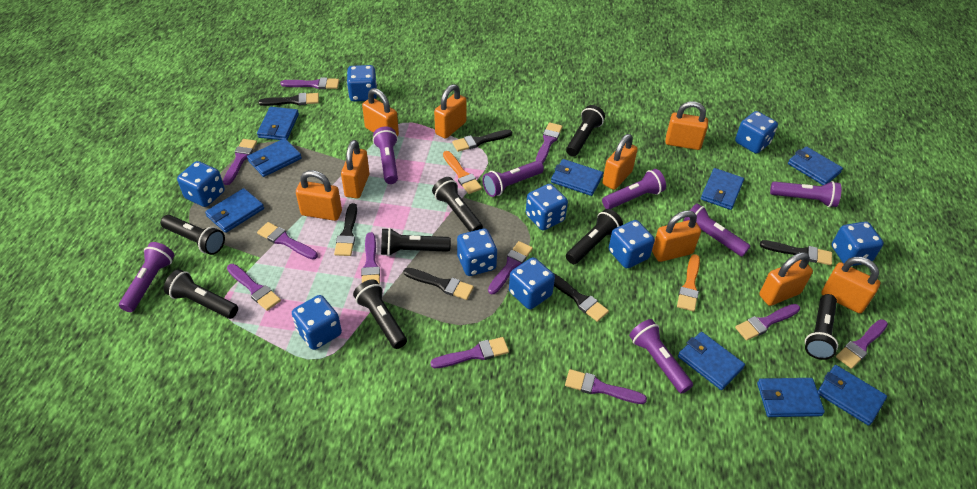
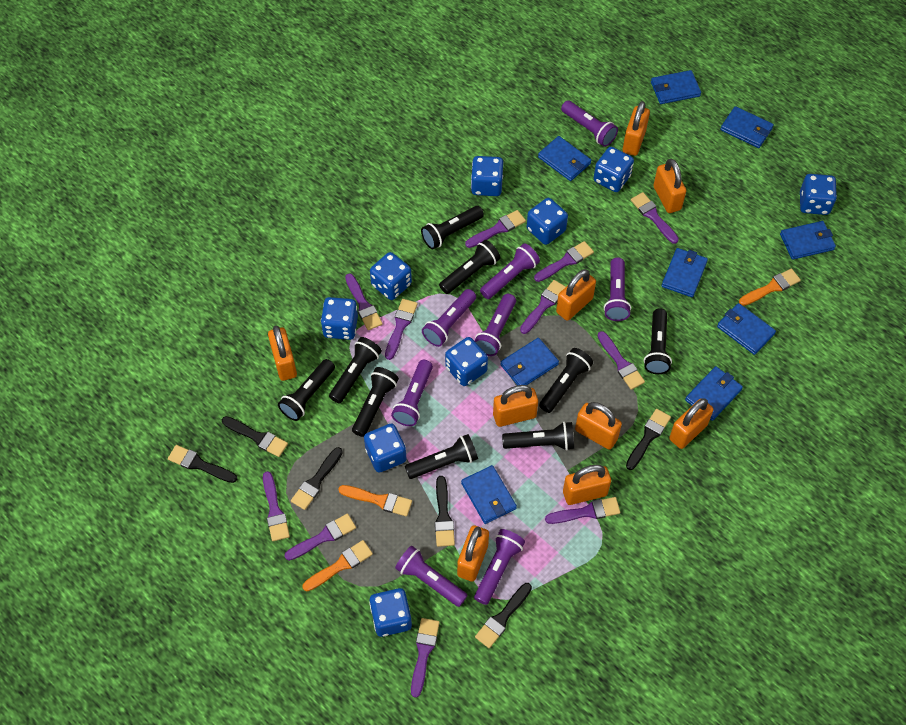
black flashlight: 8 -> 9
orange brush: 2 -> 3
purple flashlight: 7 -> 8

